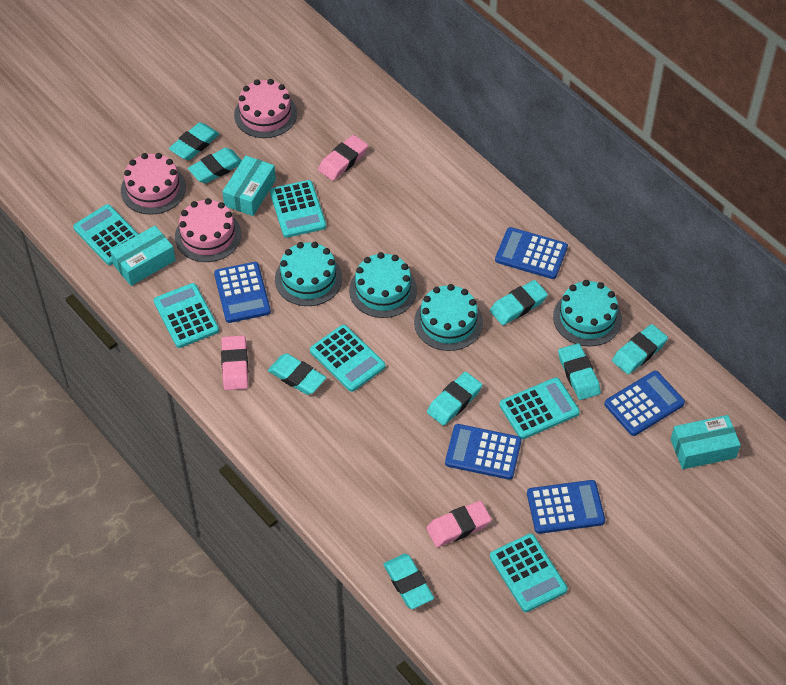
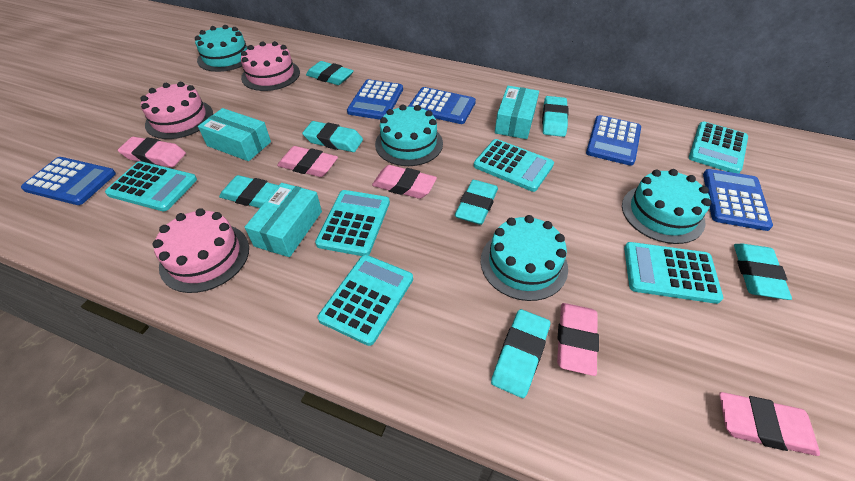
pink eraser: 3 -> 5
turquoise eraser: 8 -> 7

